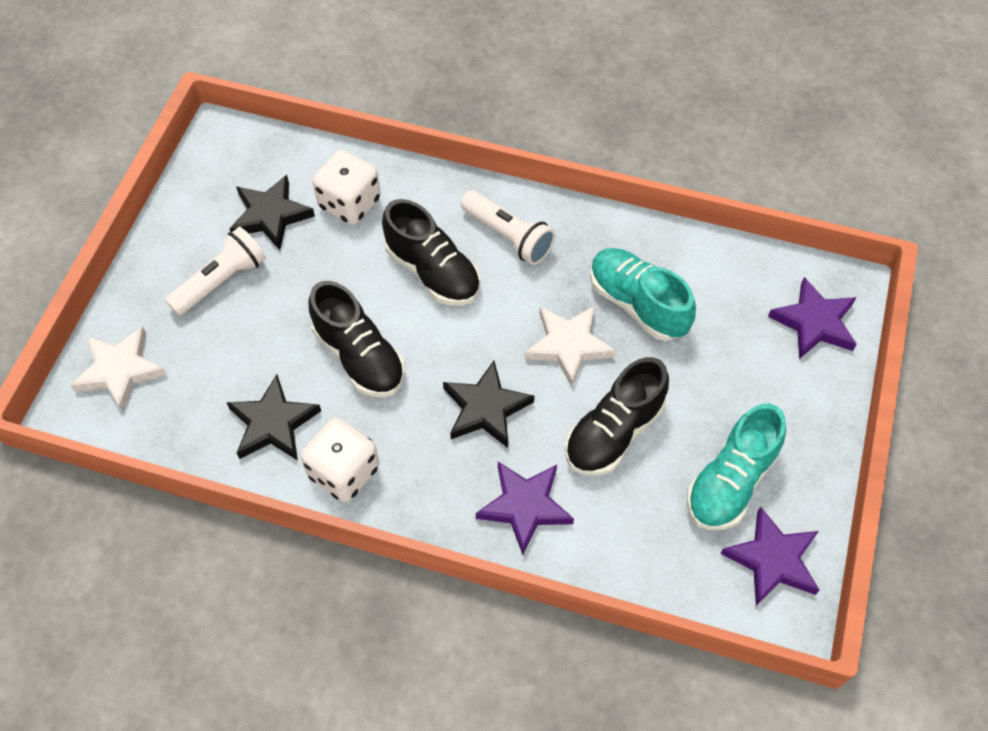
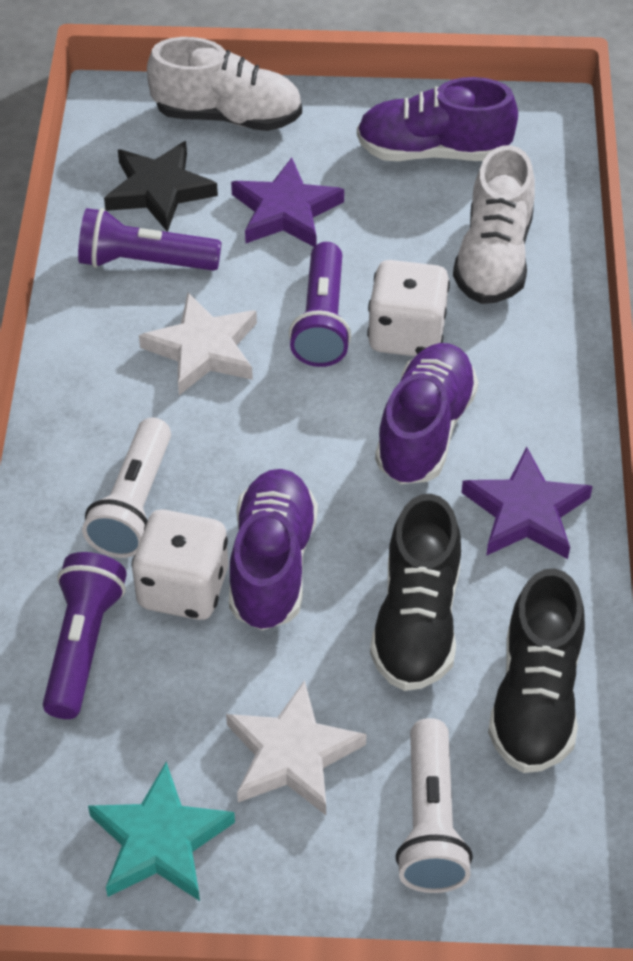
black shoe: 3 -> 2
black star: 3 -> 1
purple flashlight: 0 -> 3
purple shoe: 0 -> 3
purple star: 3 -> 2
turquoise shoe: 2 -> 0
turquoise star: 0 -> 1
white shoe: 0 -> 2

